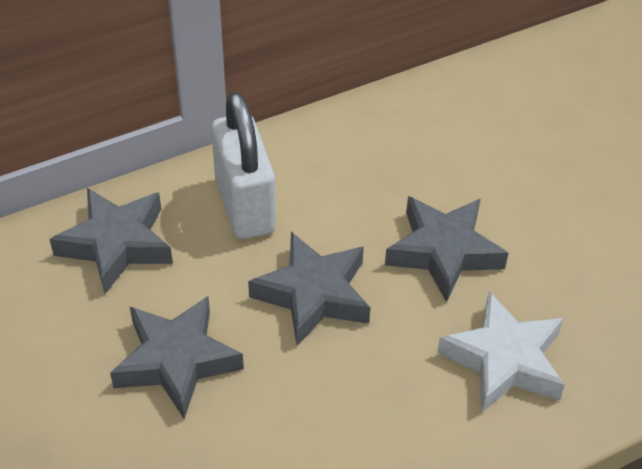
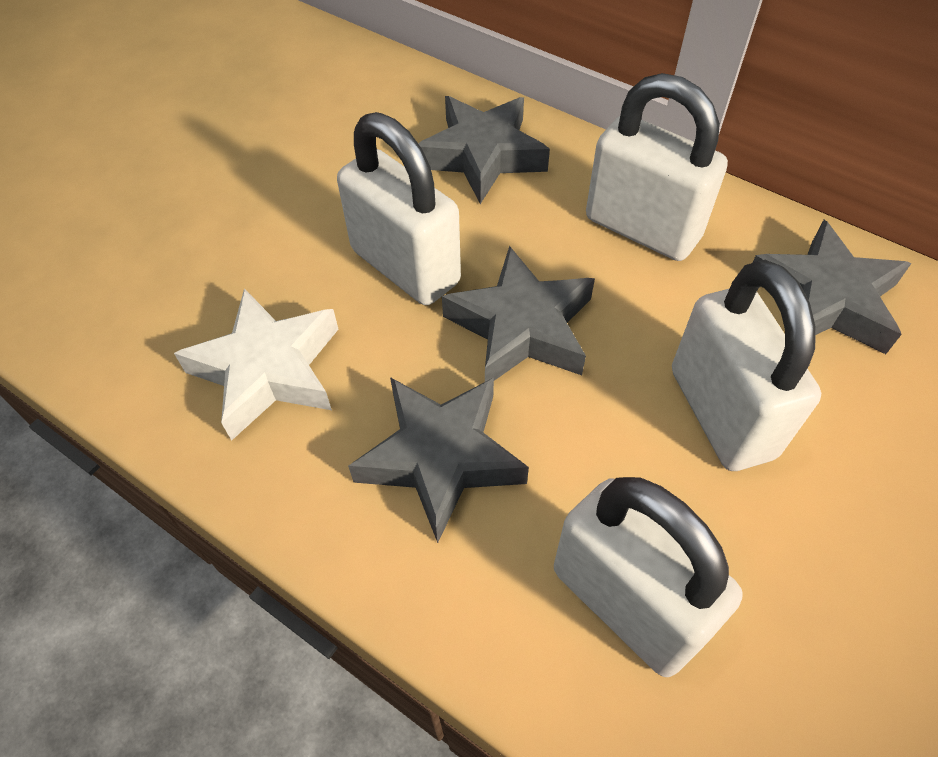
white padlock: 1 -> 4

